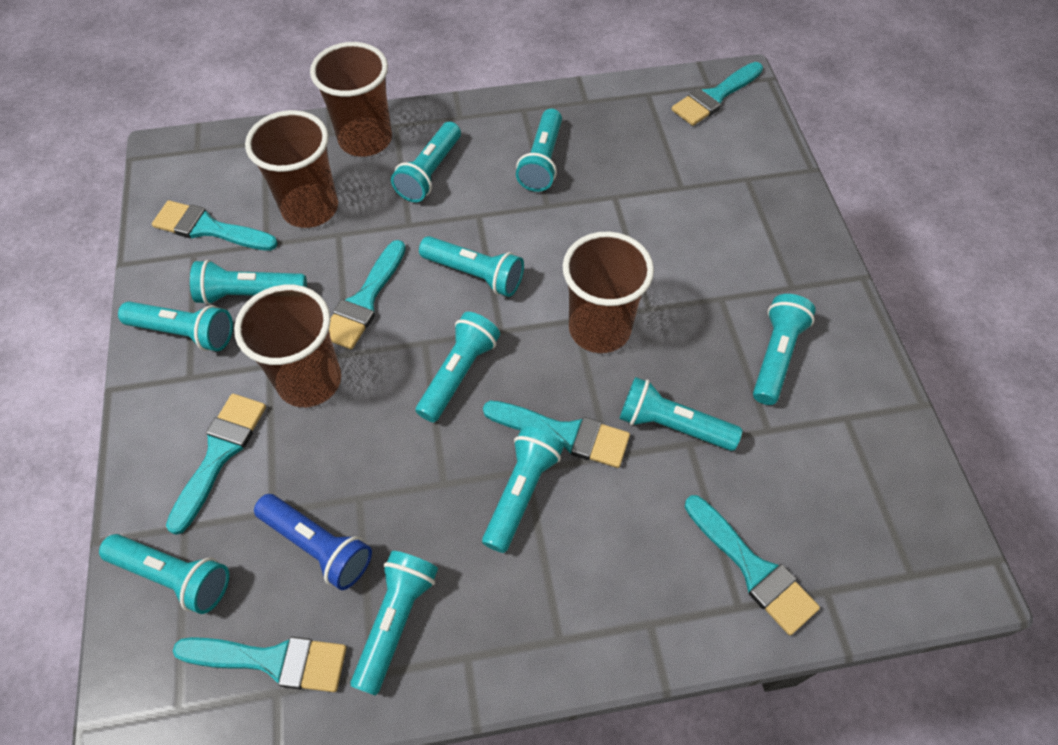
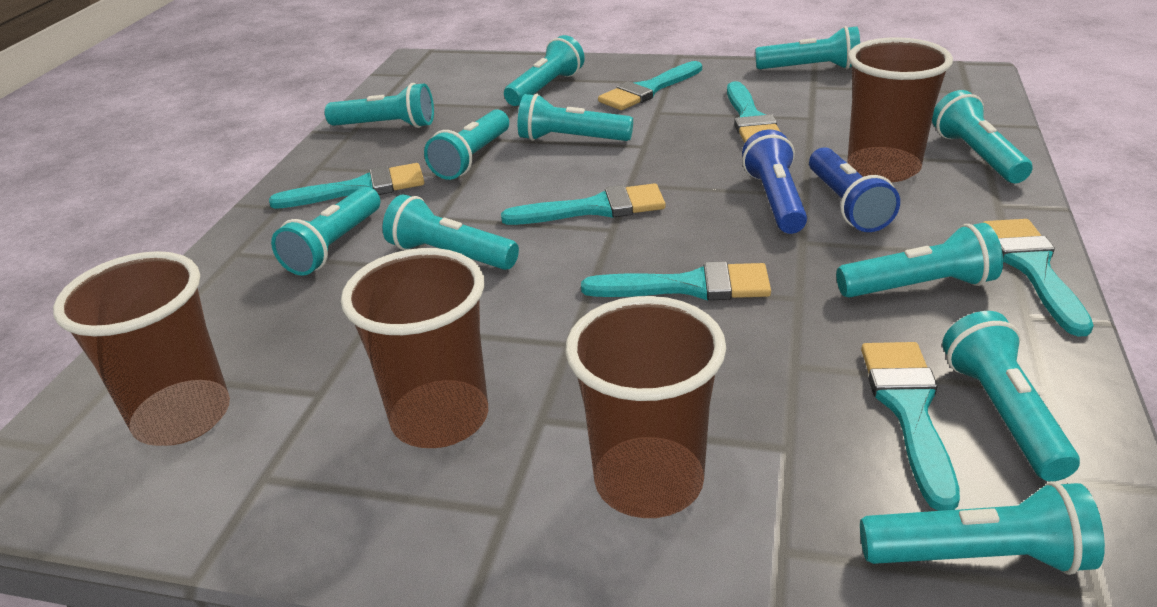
blue flashlight: 1 -> 2

